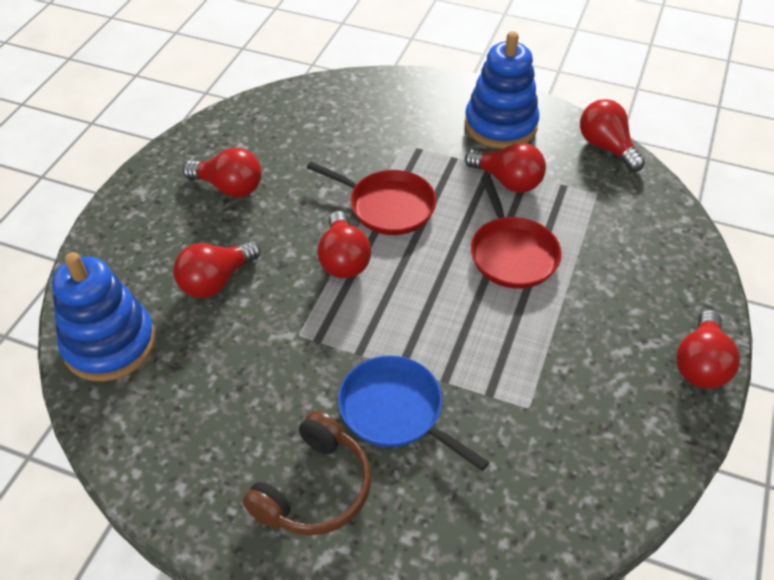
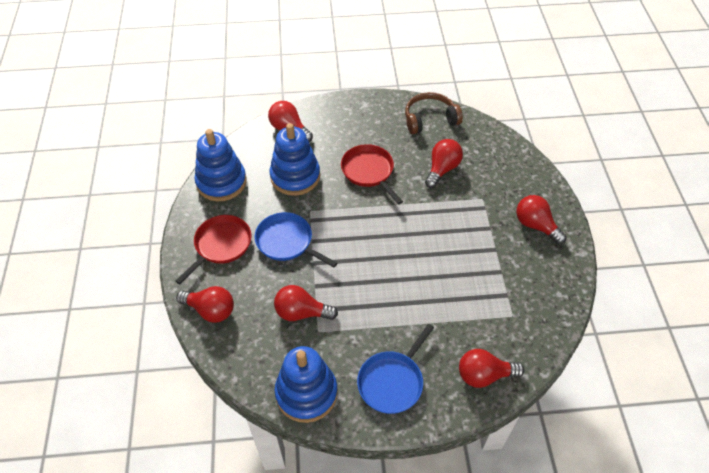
blue pan: 1 -> 2
blue stacking toy: 2 -> 3

